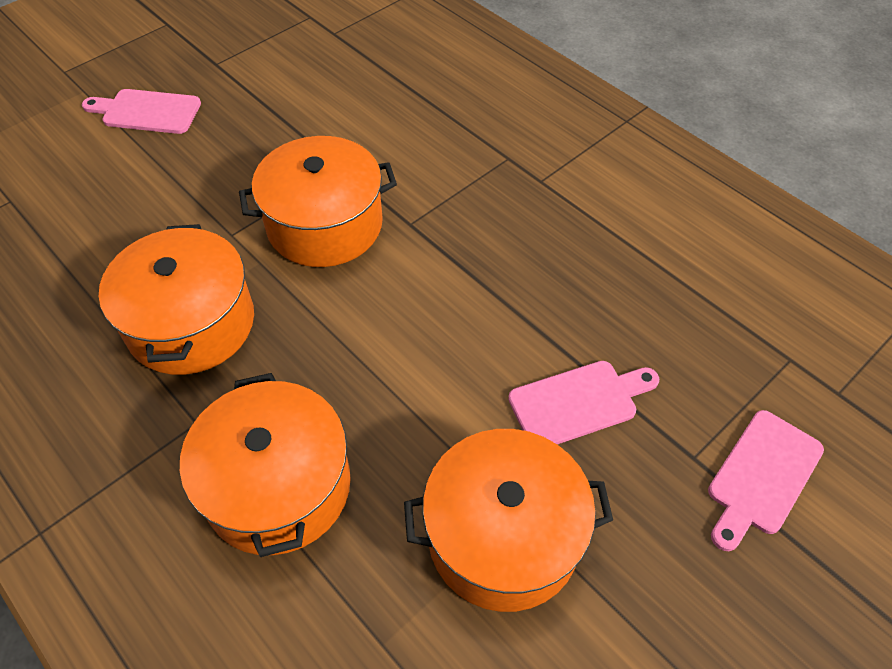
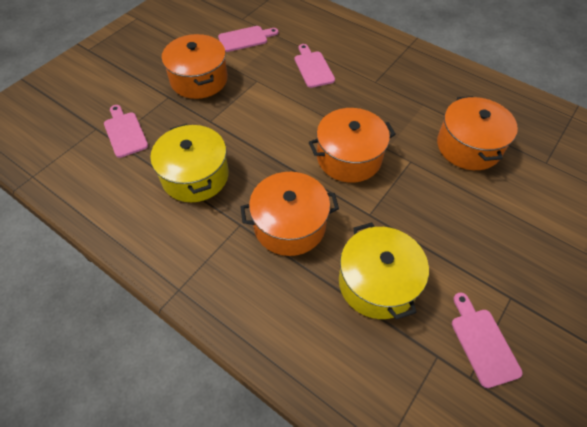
pink cutting board: 3 -> 4
yellow pot: 0 -> 2

